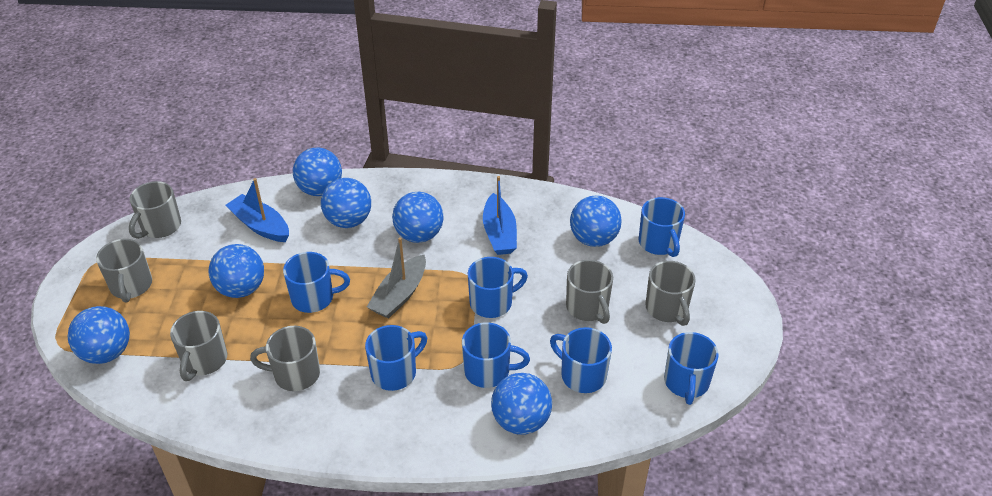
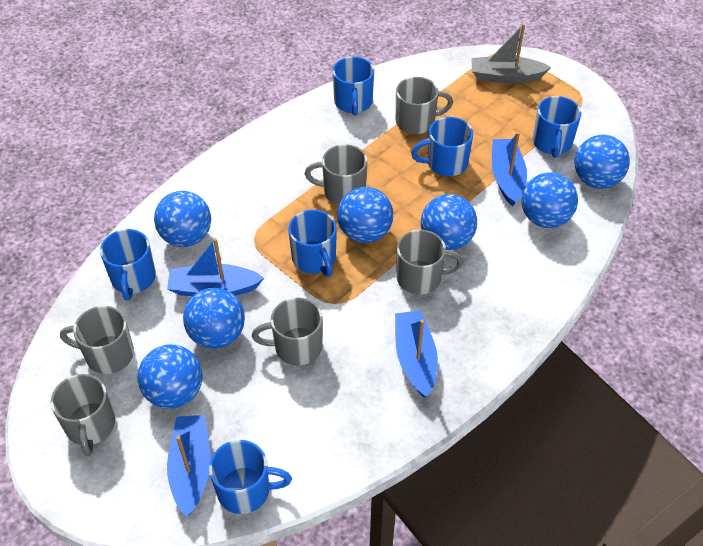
blue boat: 2 -> 4
blue mug: 7 -> 6

